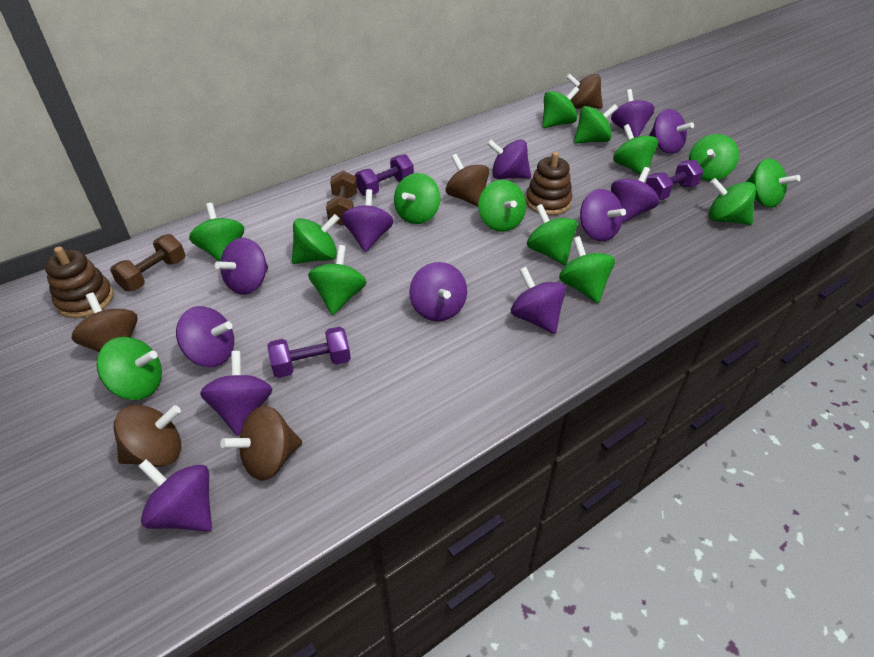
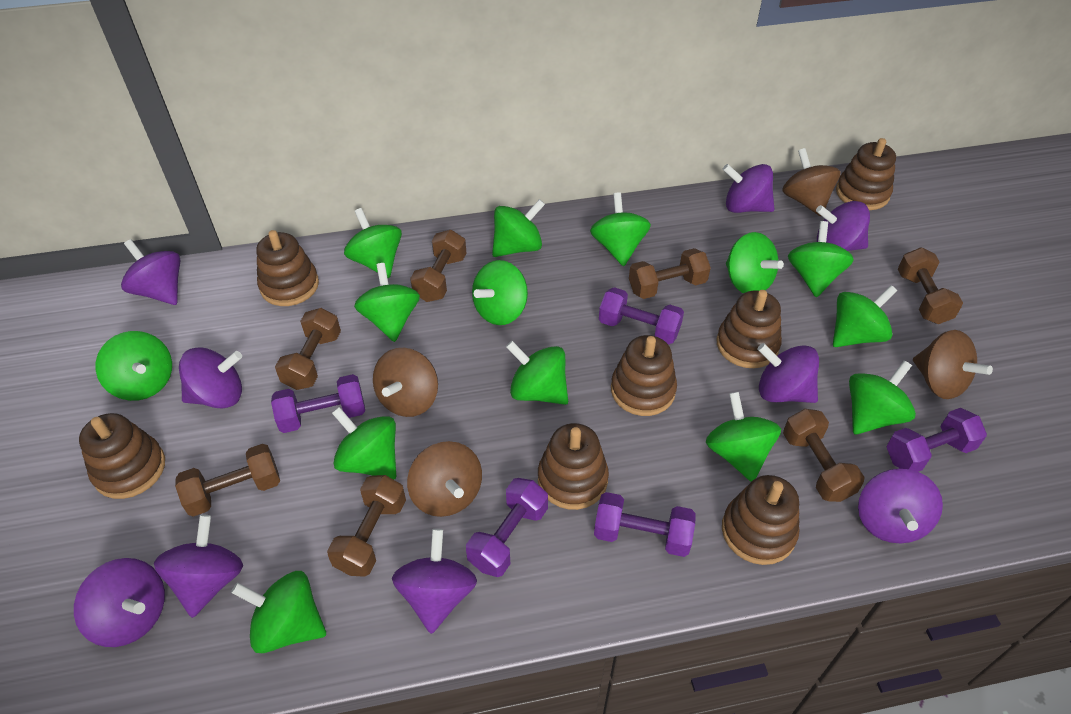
brown dumbbell: 2 -> 7
brown spinning top: 5 -> 4
brown stacking toy: 2 -> 7
purple dumbbell: 3 -> 5
purple spinning top: 12 -> 9

